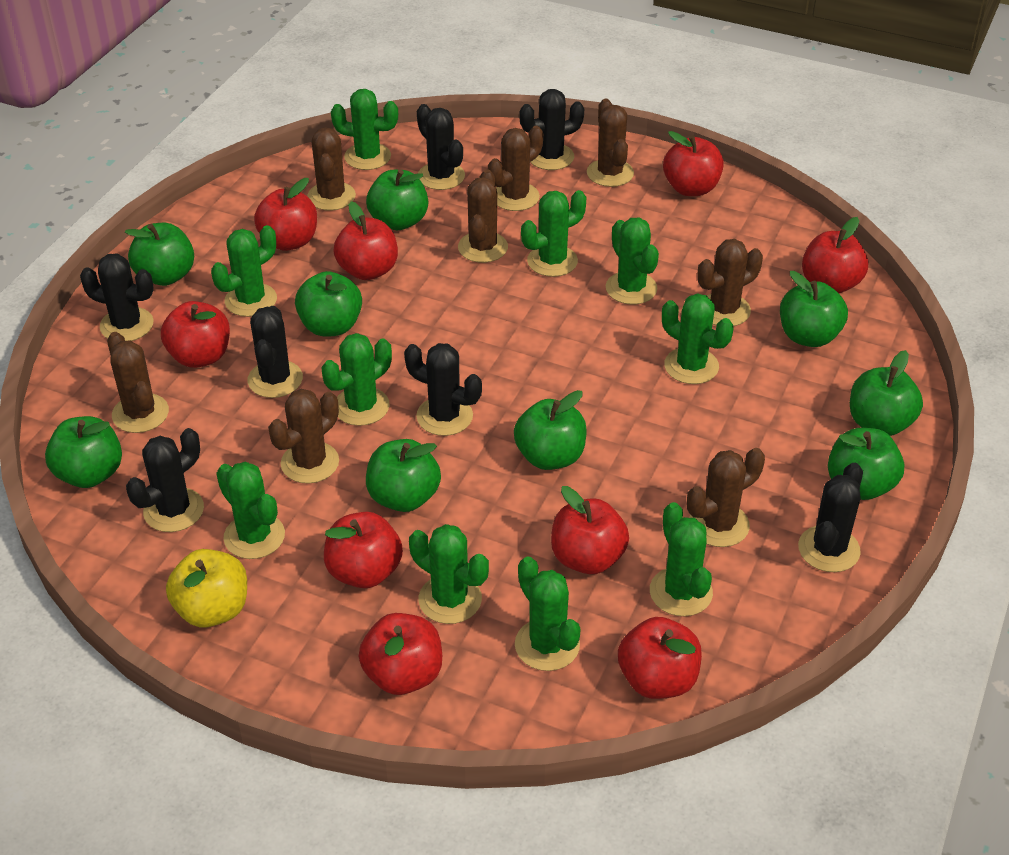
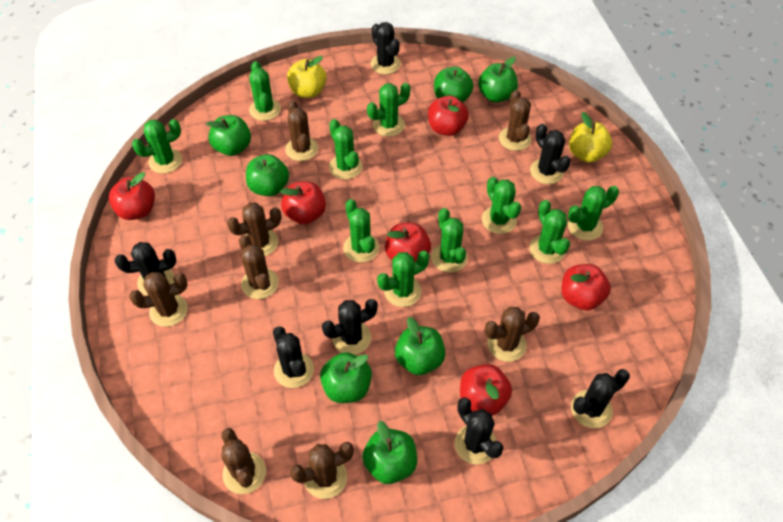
green apple: 9 -> 7
red apple: 9 -> 6
yellow apple: 1 -> 2

